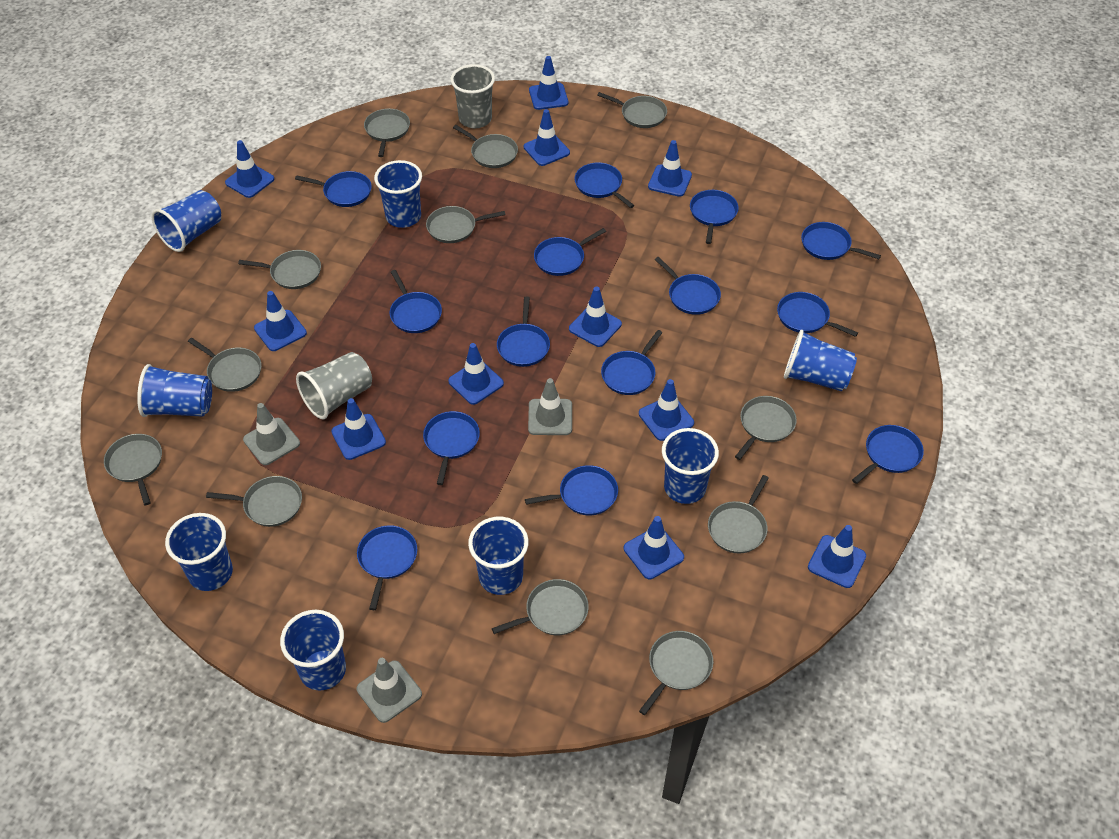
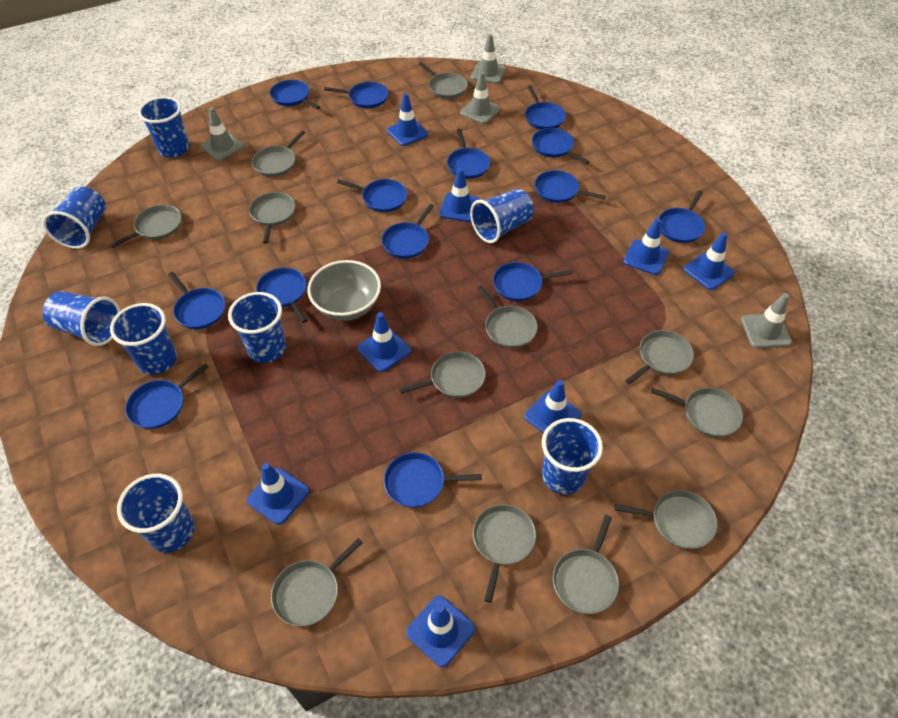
blue traffic cone: 11 -> 8
grey bowl: 0 -> 1
grey cup: 2 -> 0
grey traffic cone: 3 -> 4

